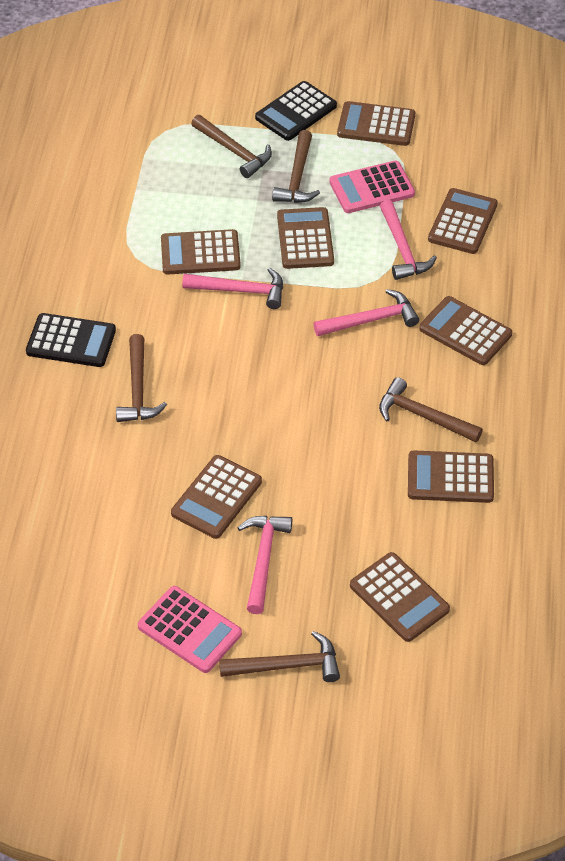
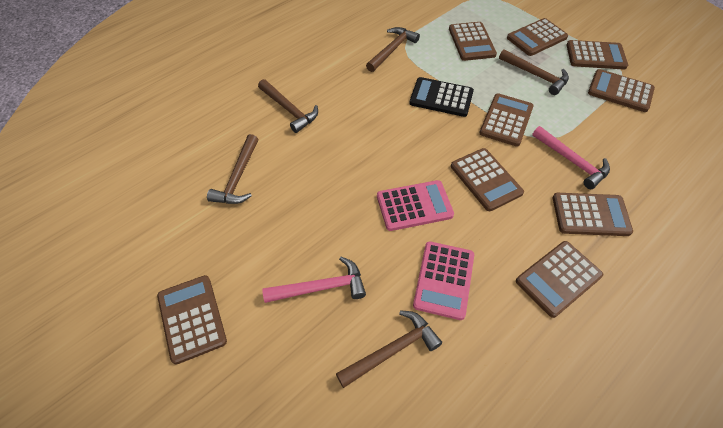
black calculator: 2 -> 1
brown calculator: 8 -> 9
pink hammer: 4 -> 2

